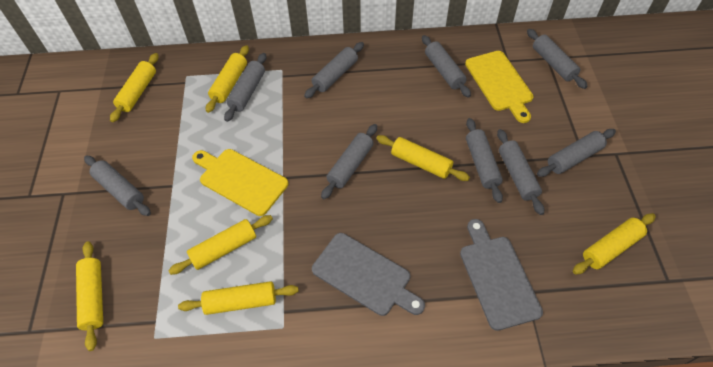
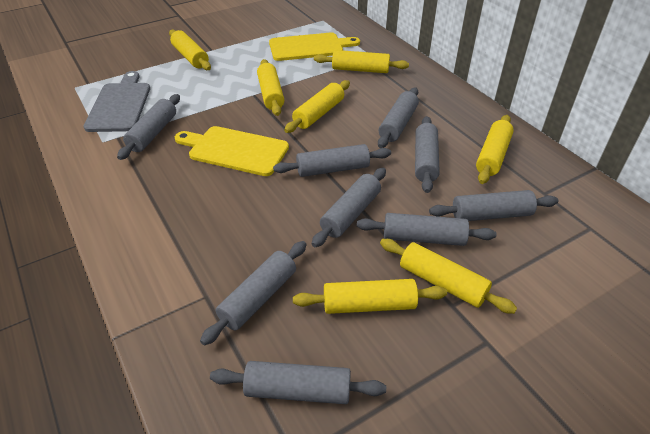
grey cutting board: 2 -> 1

